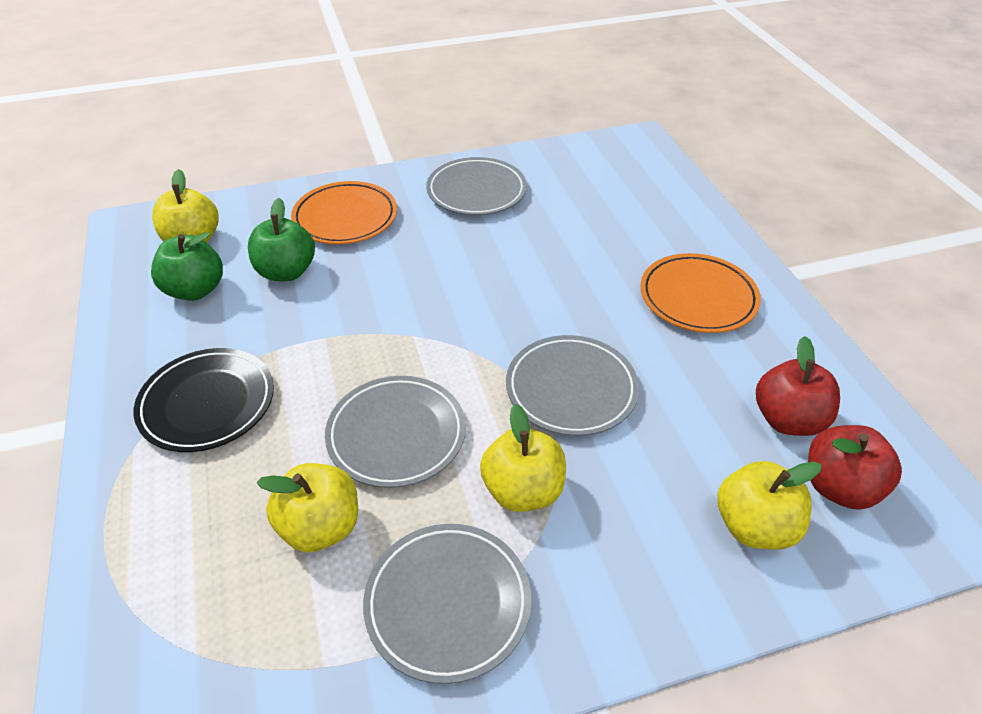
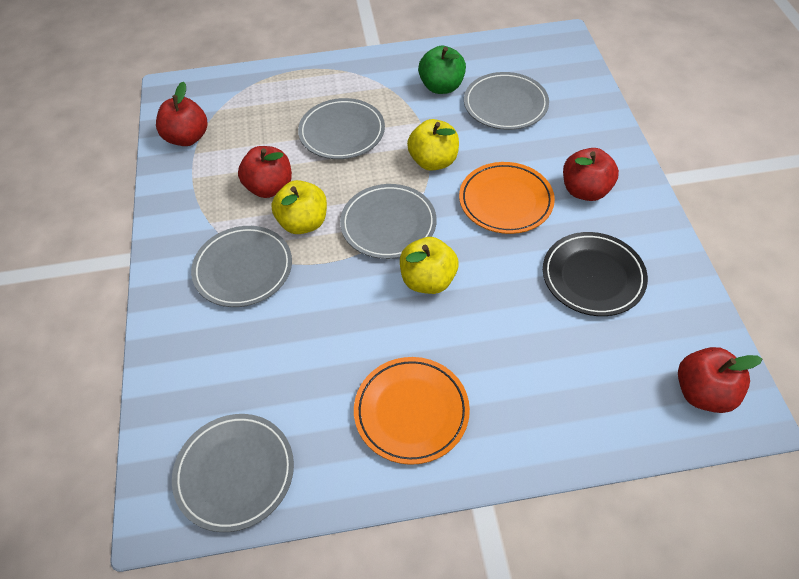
green apple: 2 -> 1
grey plate: 4 -> 5
red apple: 2 -> 4
yellow apple: 4 -> 3

